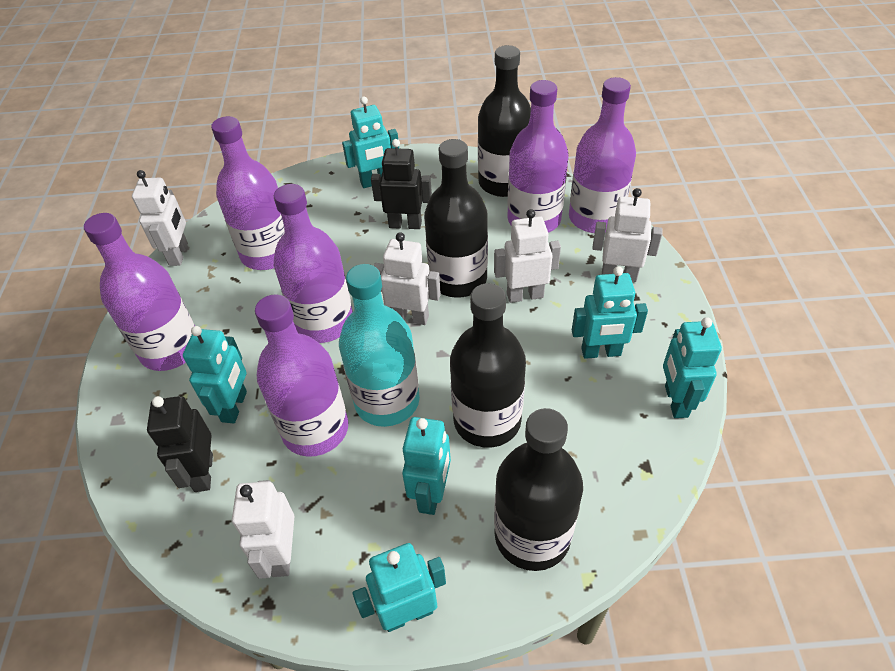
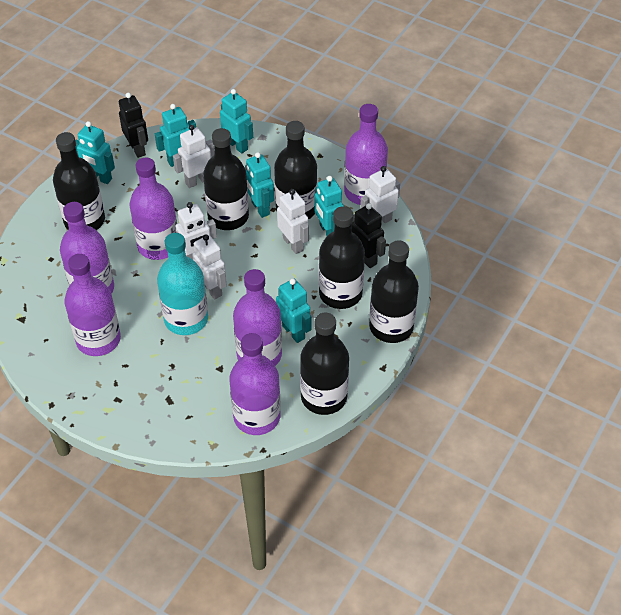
black bottle: 4 -> 6

